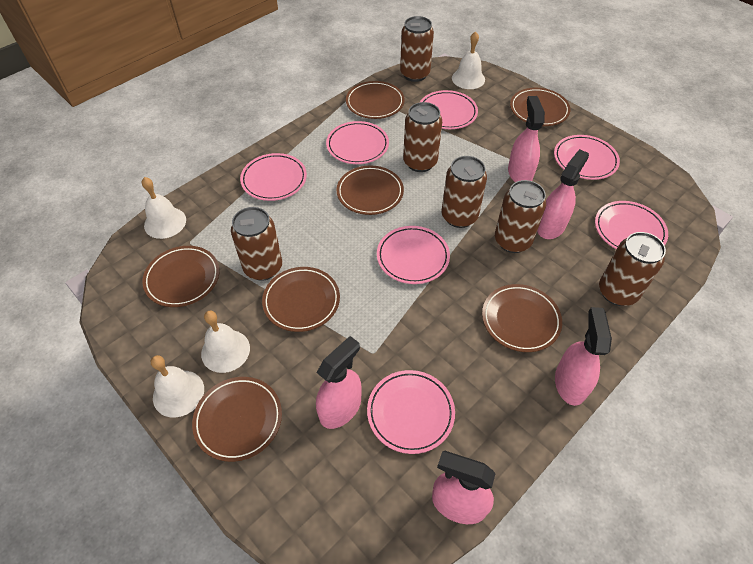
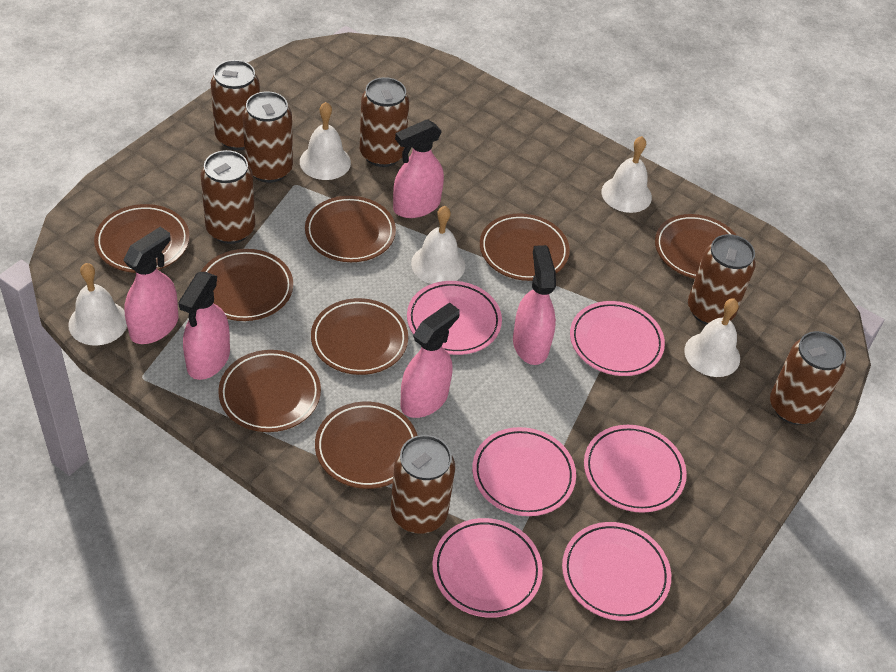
brown can: 6 -> 7
brown plate: 7 -> 8
pink plate: 7 -> 6
white bell: 4 -> 5

